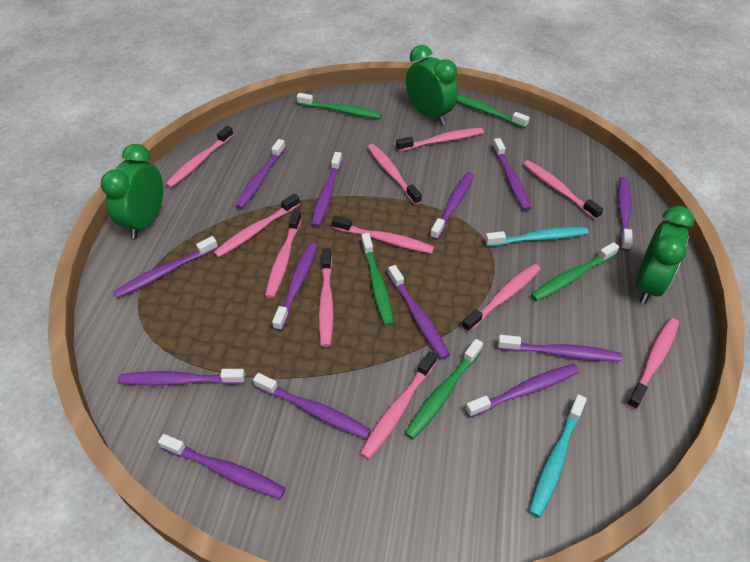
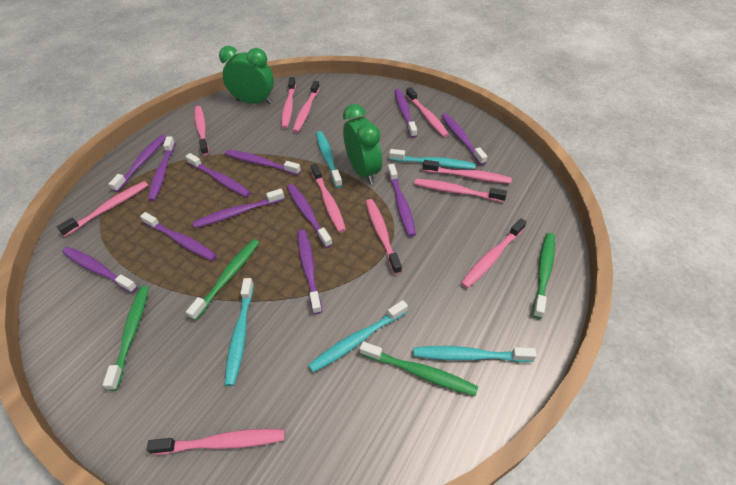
green clock: 3 -> 2
green toothbrush: 5 -> 4
purple toothbrush: 13 -> 12
turquoise toothbrush: 2 -> 5

